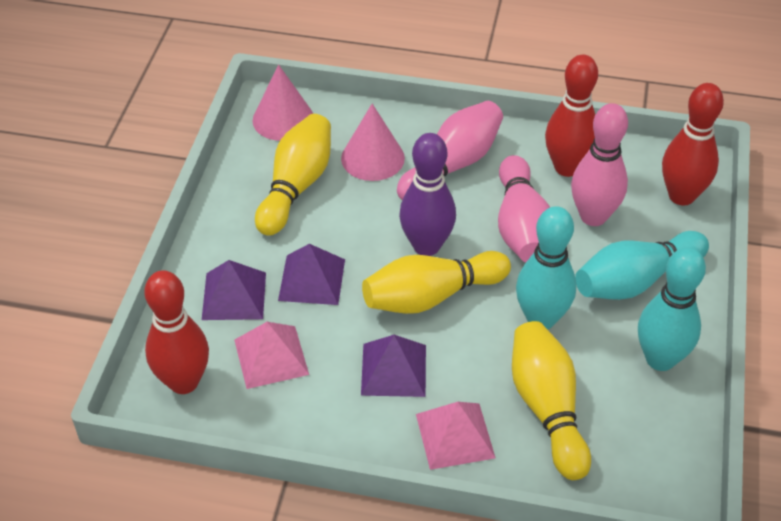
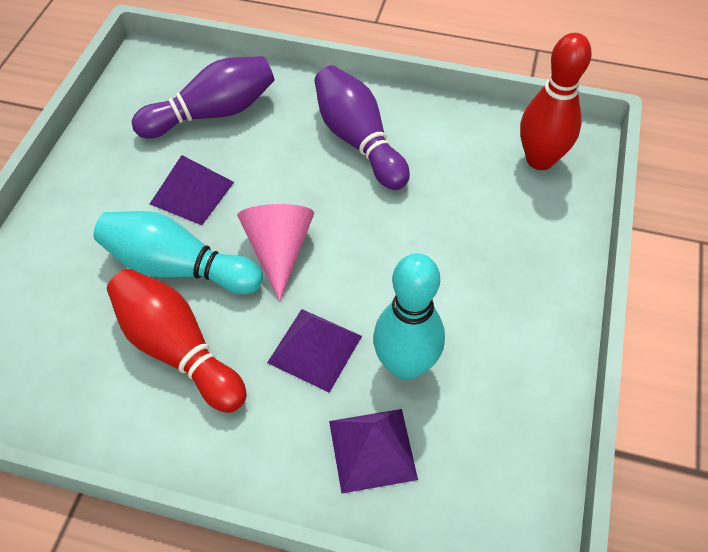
pink bowling pin: 3 -> 0
pink cone: 2 -> 1
pink pyramid: 2 -> 0
purple bowling pin: 1 -> 2
red bowling pin: 3 -> 2
turquoise bowling pin: 3 -> 2
yellow bowling pin: 3 -> 0

